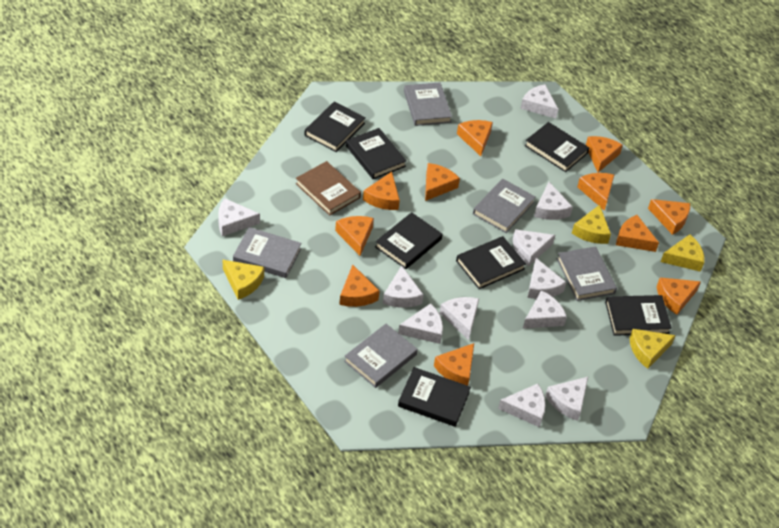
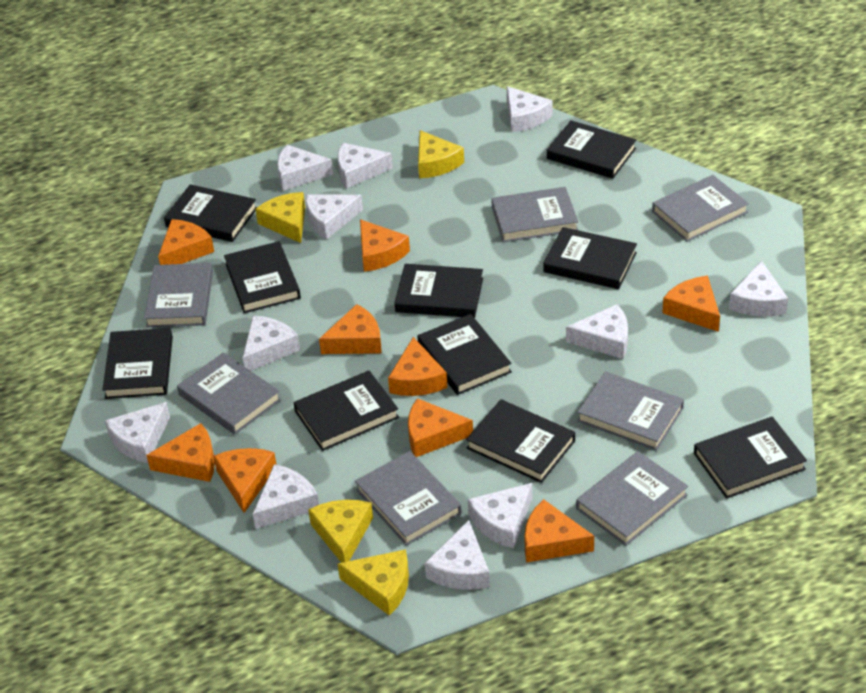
black book: 7 -> 10
brown book: 1 -> 0
grey book: 5 -> 7
orange cheese: 11 -> 9

